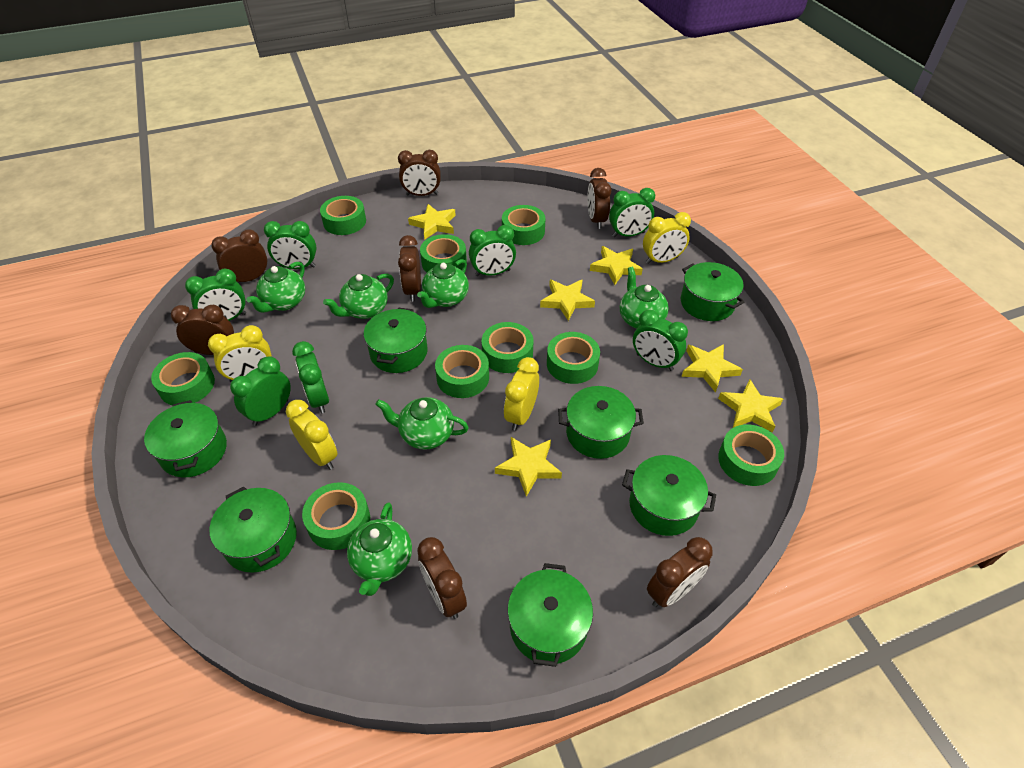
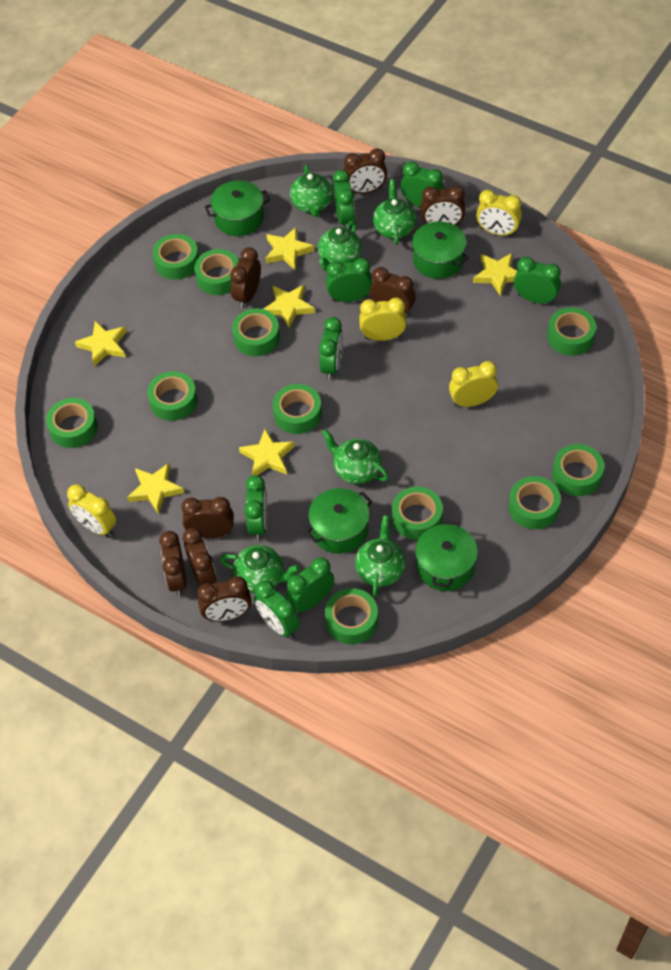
brown clock: 7 -> 8
green clock: 7 -> 8
green pot: 7 -> 4
green tape: 9 -> 11

